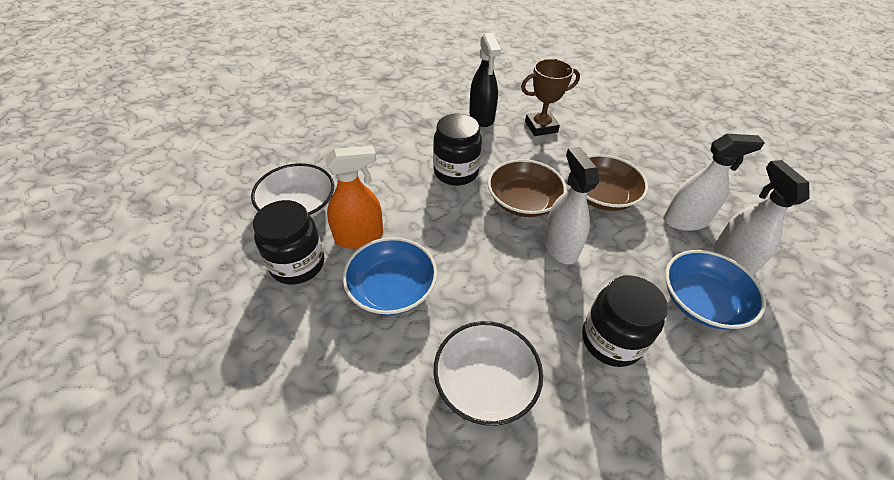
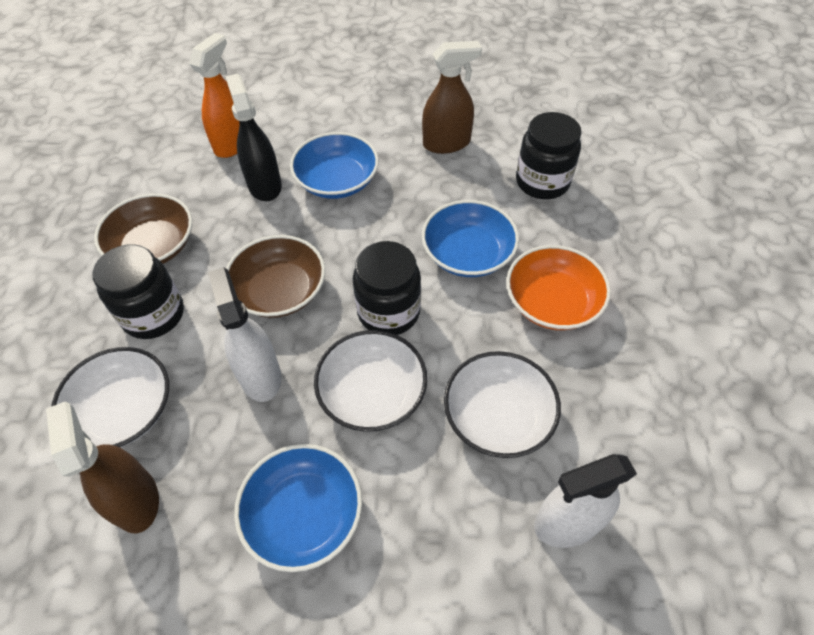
blue bowl: 2 -> 3
brown spray bottle: 0 -> 2
brown trophy: 1 -> 0
orange bowl: 0 -> 1
white bowl: 2 -> 3
white spray bottle: 3 -> 2

